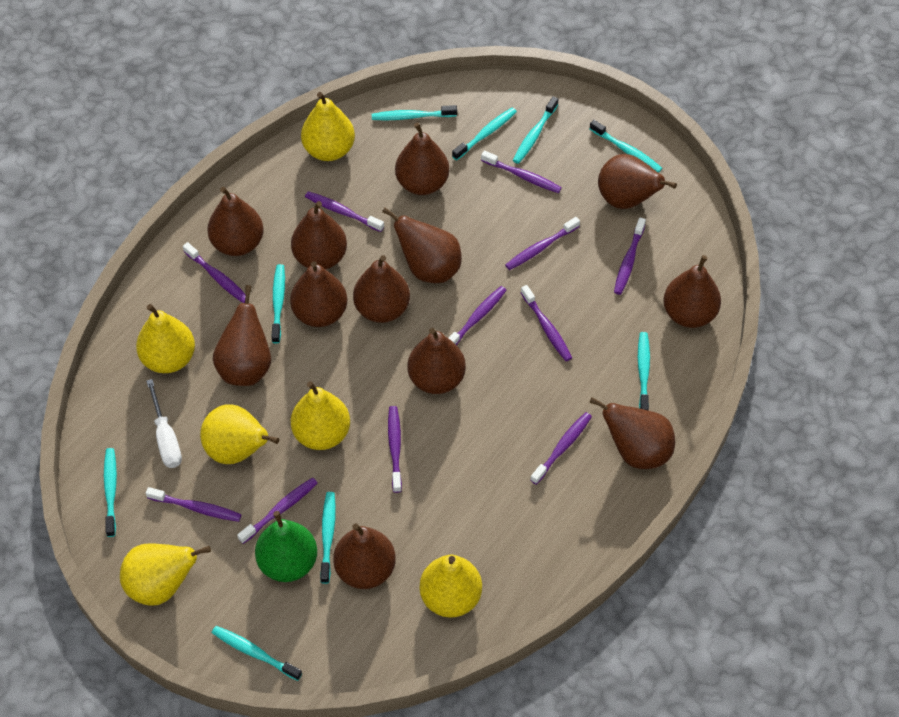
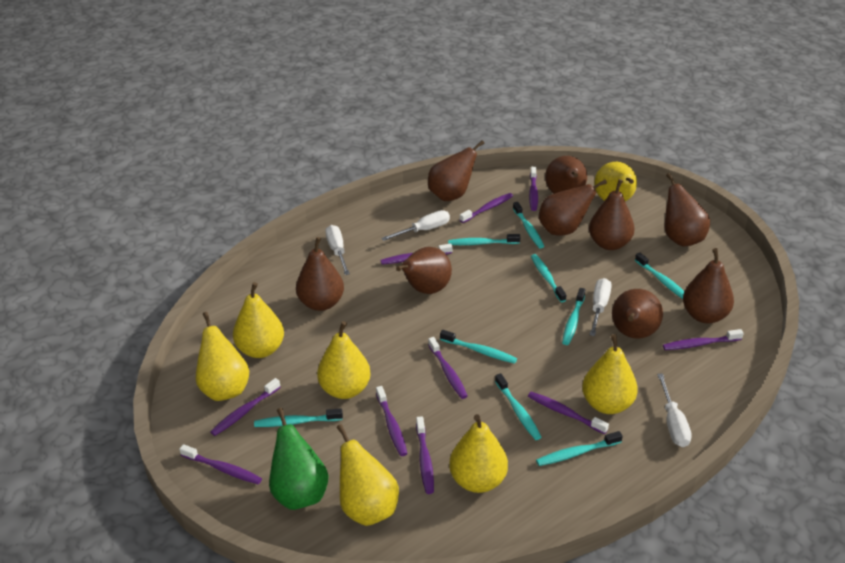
brown pear: 12 -> 9
purple toothbrush: 11 -> 10
white screwdriver: 1 -> 4
yellow pear: 6 -> 7

